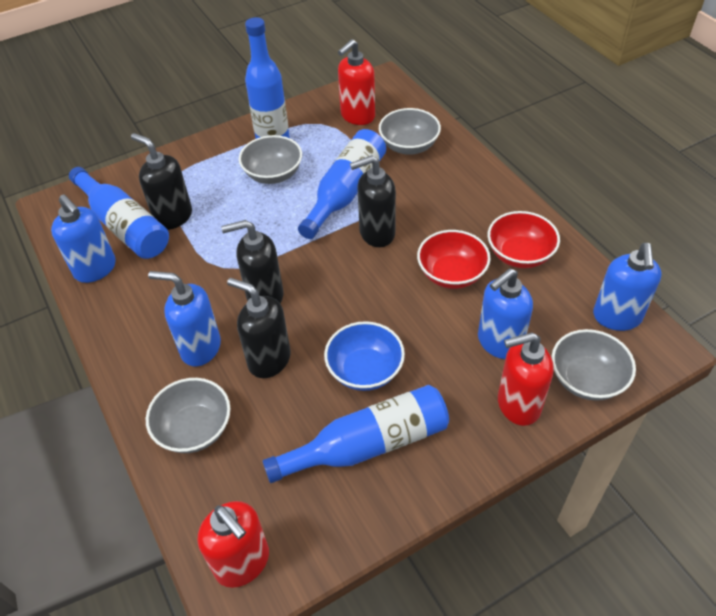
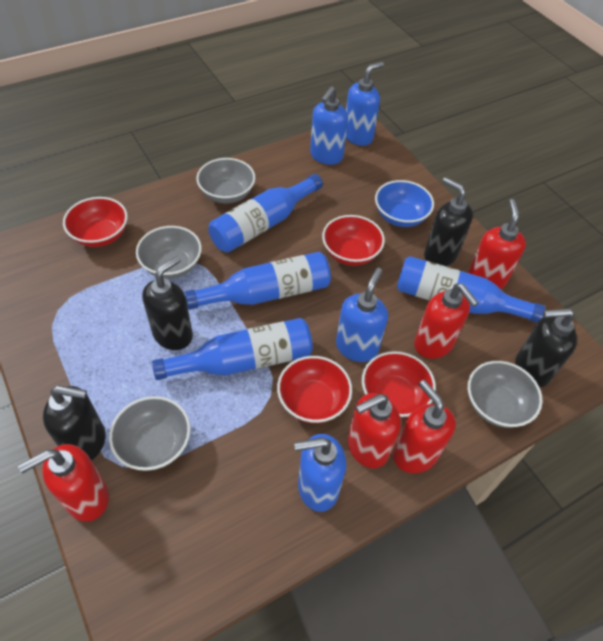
red bowl: 2 -> 4
red soap dispenser: 3 -> 5

